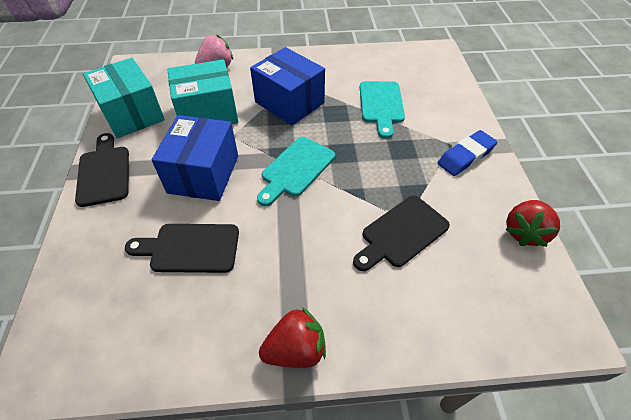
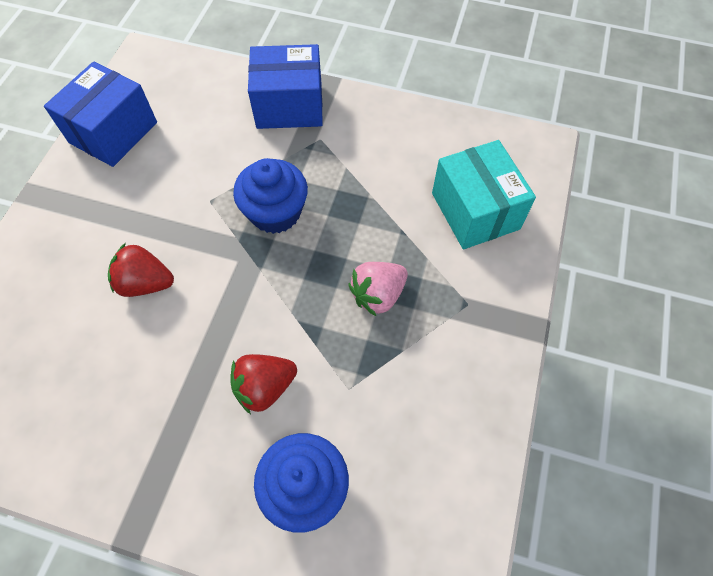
black cutting board: 3 -> 0
blue cupcake: 0 -> 2
blue eraser: 1 -> 0
turquoise box: 2 -> 1
turquoise cutting board: 2 -> 0

